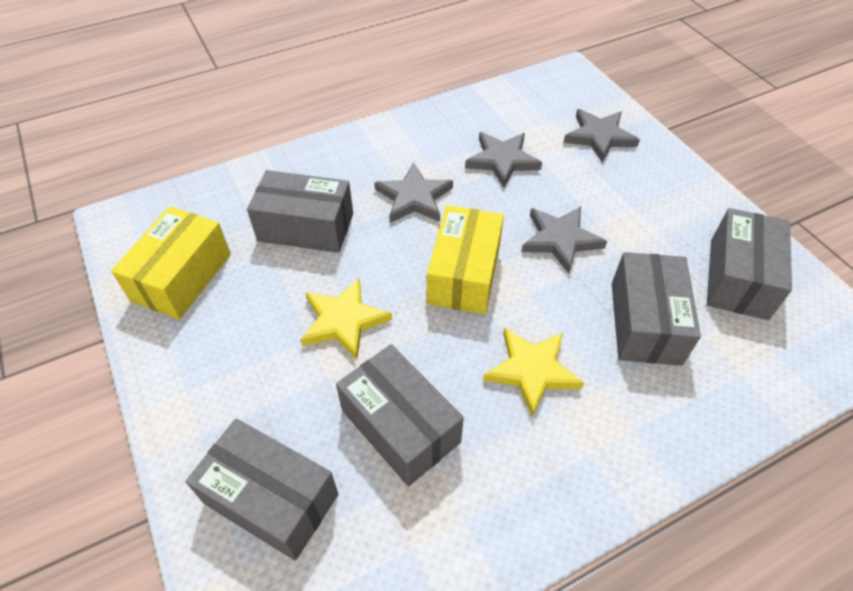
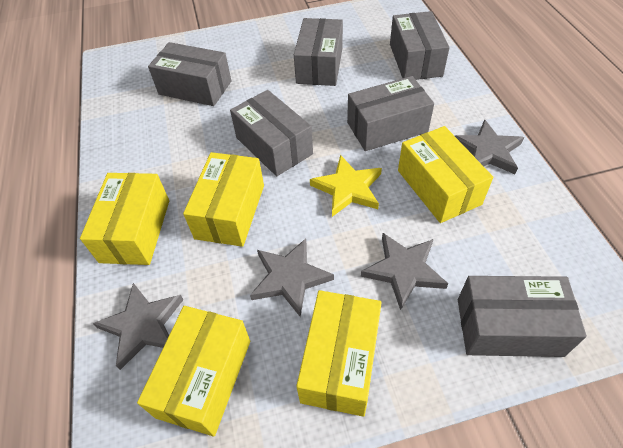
grey box: 5 -> 6
yellow box: 2 -> 5
yellow star: 2 -> 1

